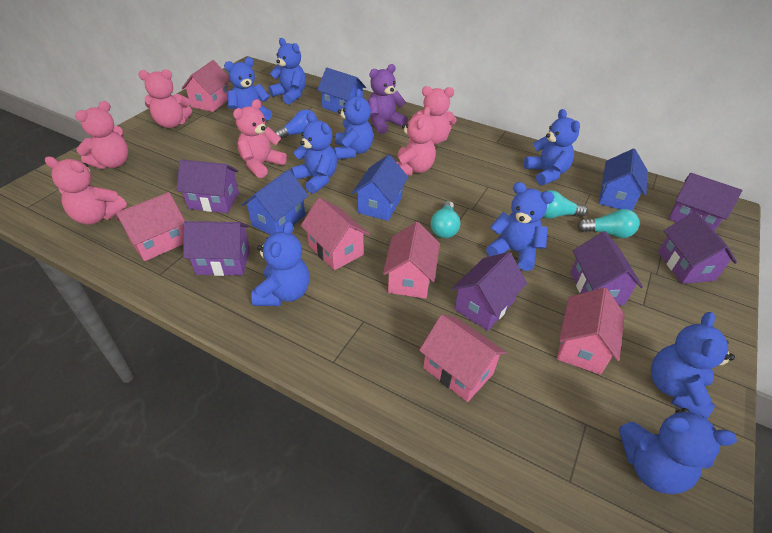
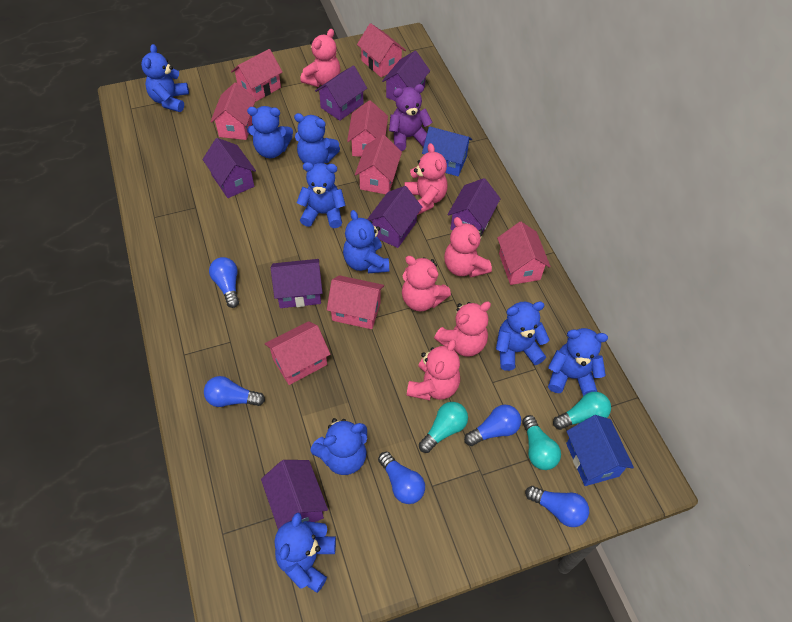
blue house: 4 -> 2
blue light bulb: 1 -> 5
pink house: 6 -> 8
purple house: 6 -> 7

